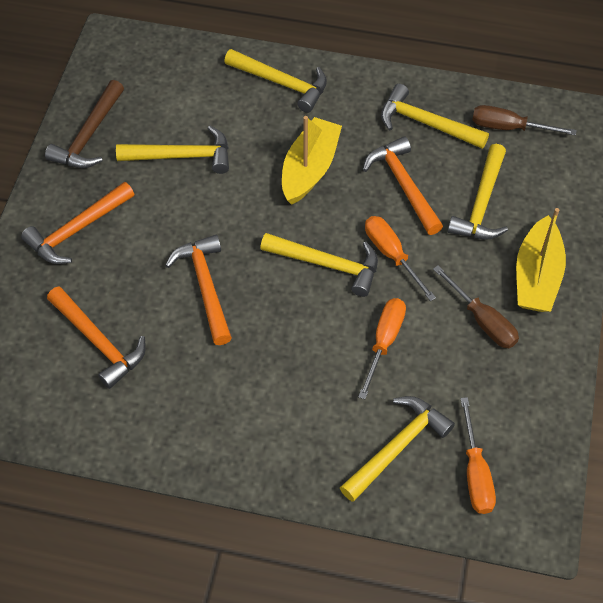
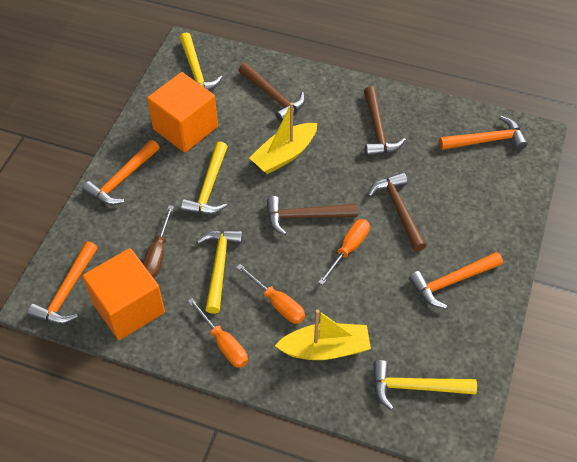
brown hammer: 1 -> 4
brown screwdriver: 2 -> 1
orange cube: 0 -> 2
yellow hammer: 6 -> 4

